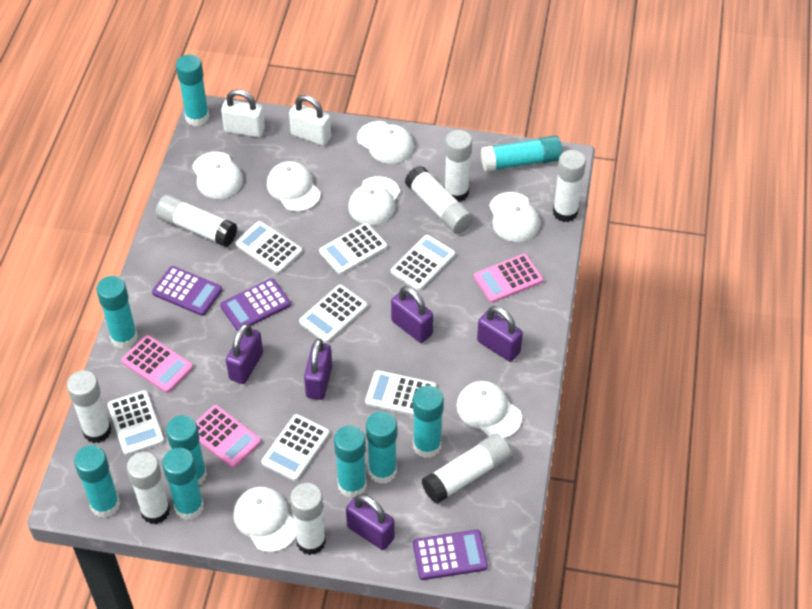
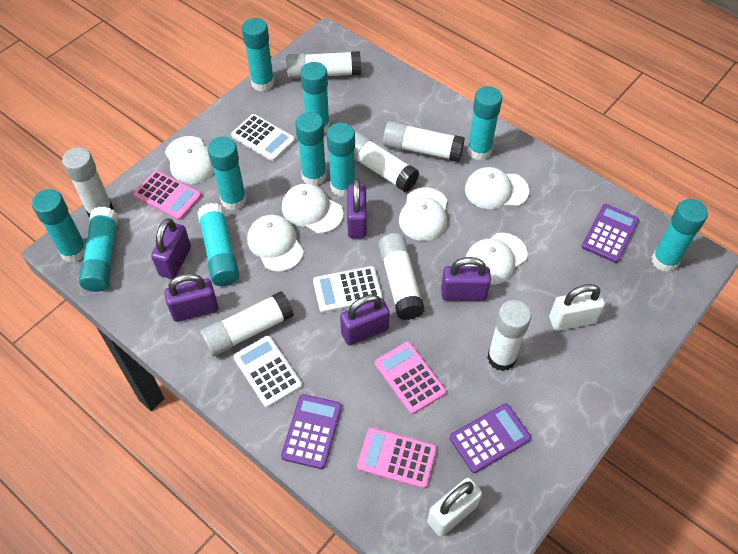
turquoise glue stick: 9 -> 10
white calculator: 7 -> 3
white cap: 7 -> 6
white glue stick: 8 -> 7

